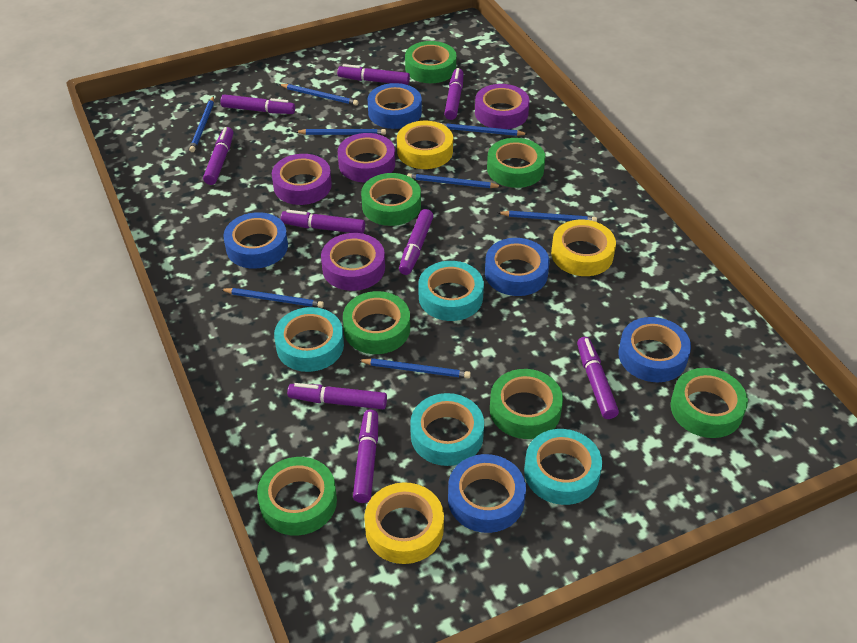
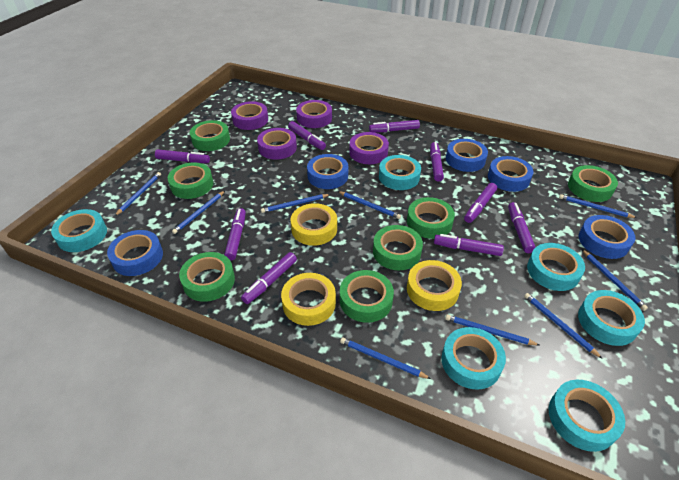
blue pencil: 8 -> 9
turquoise tape: 4 -> 6

